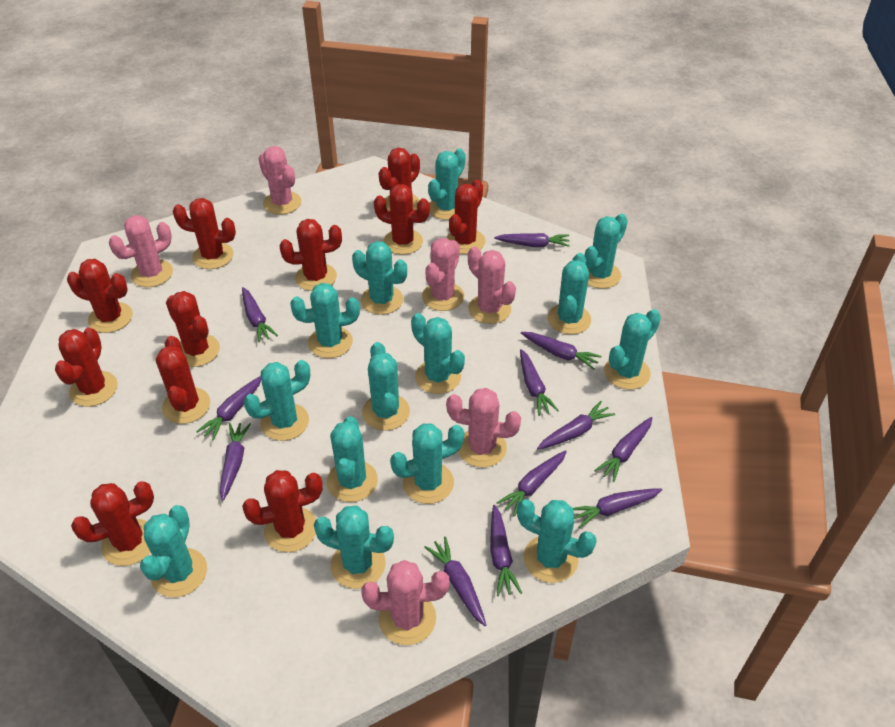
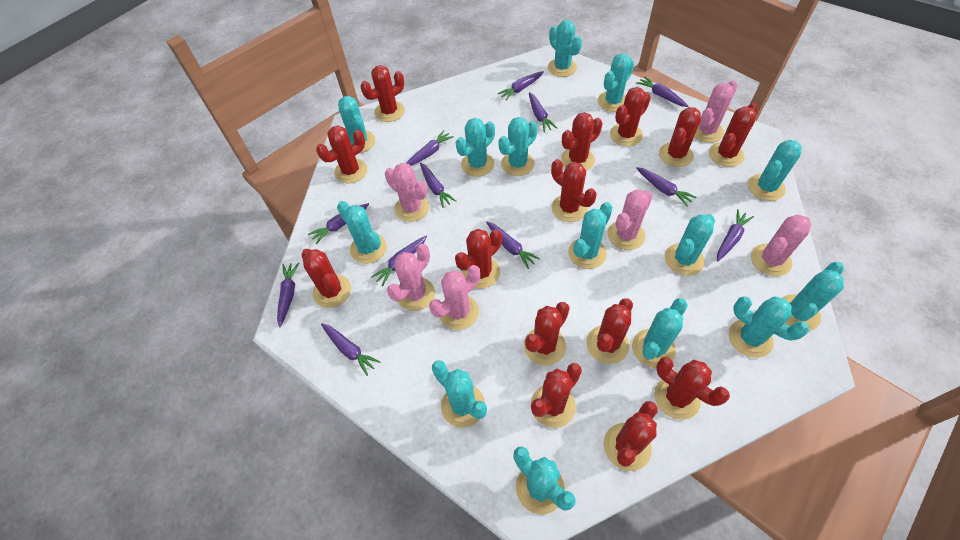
red cactus: 11 -> 14

